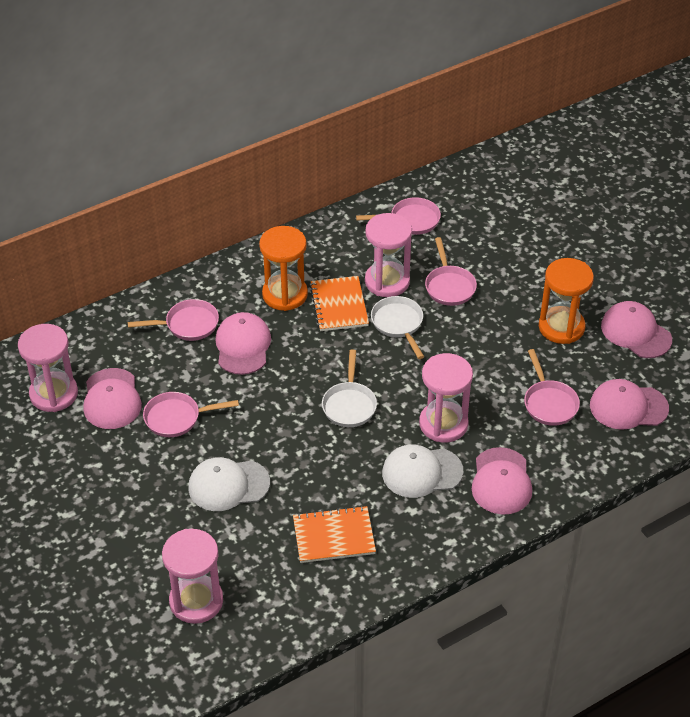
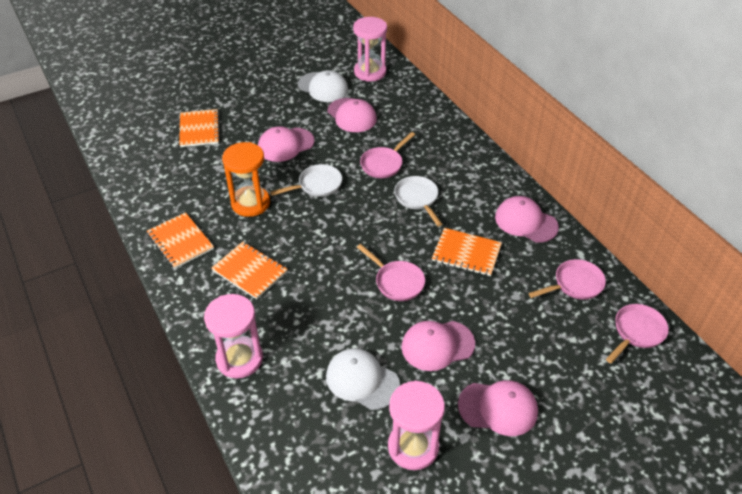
orange hourglass: 2 -> 1
orange notebook: 2 -> 4
pink hourglass: 4 -> 3
pink pan: 5 -> 4

